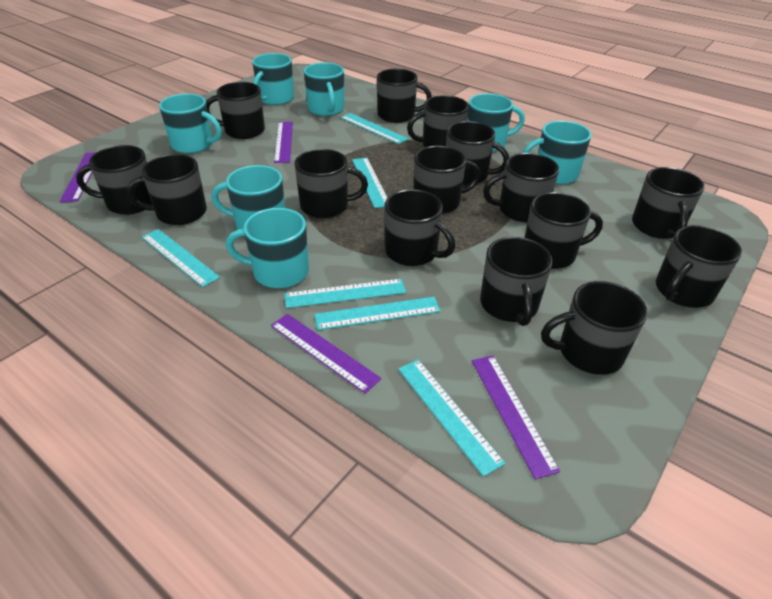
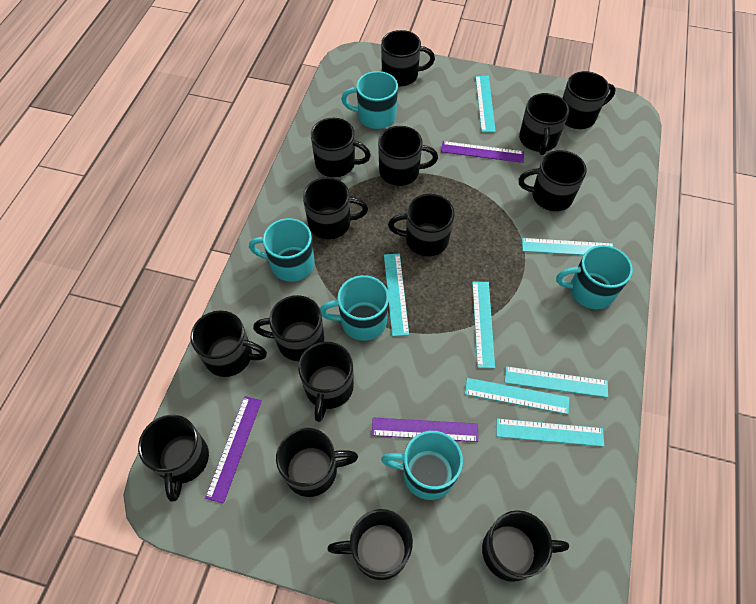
purple ruler: 4 -> 3
turquoise mug: 7 -> 5
turquoise ruler: 6 -> 7

